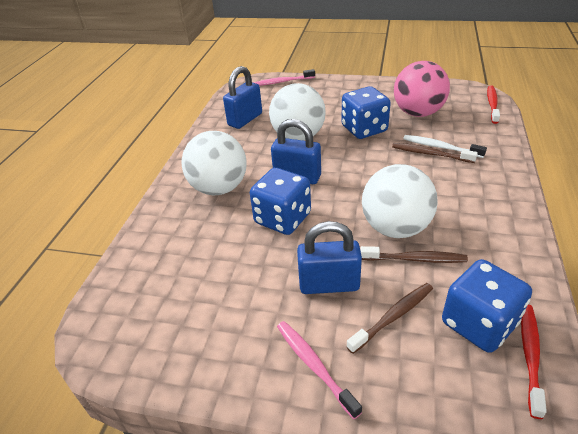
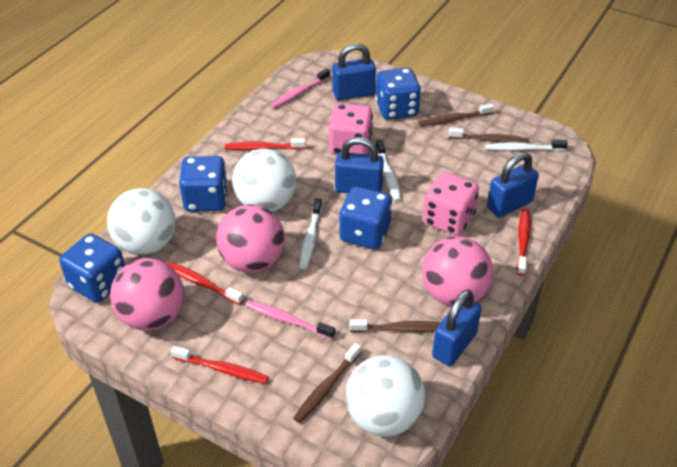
blue dice: 3 -> 4
blue padlock: 3 -> 4
brown toothbrush: 3 -> 4
pink ball: 1 -> 3
pink dice: 0 -> 2
red toothbrush: 2 -> 4
white toothbrush: 1 -> 3

